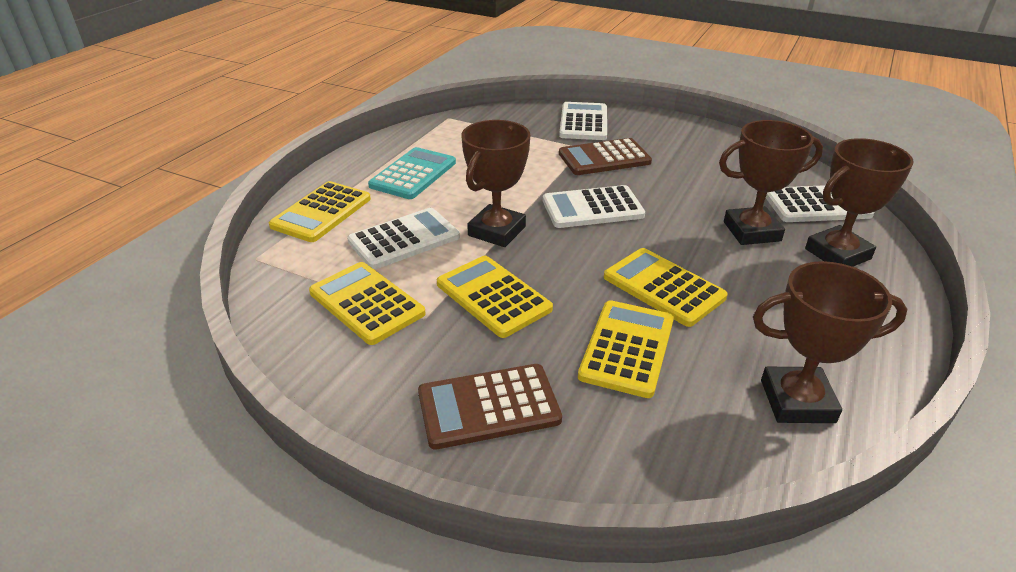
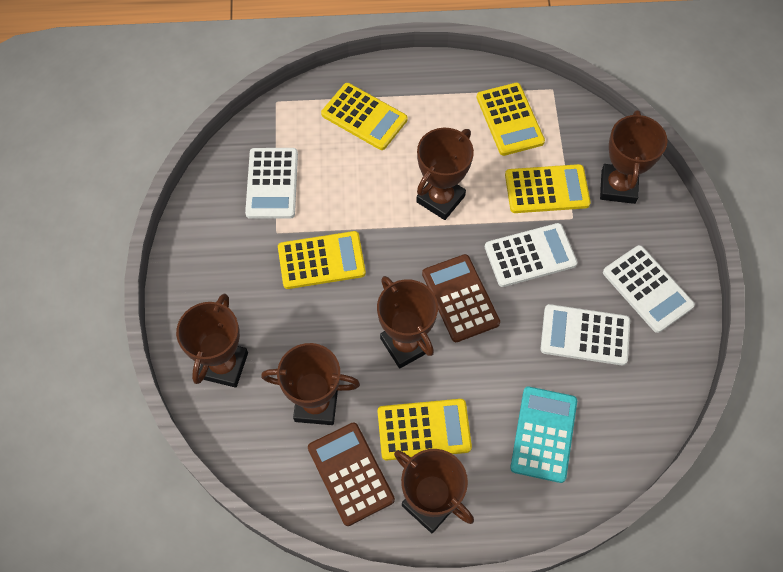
brown trophy: 4 -> 6

